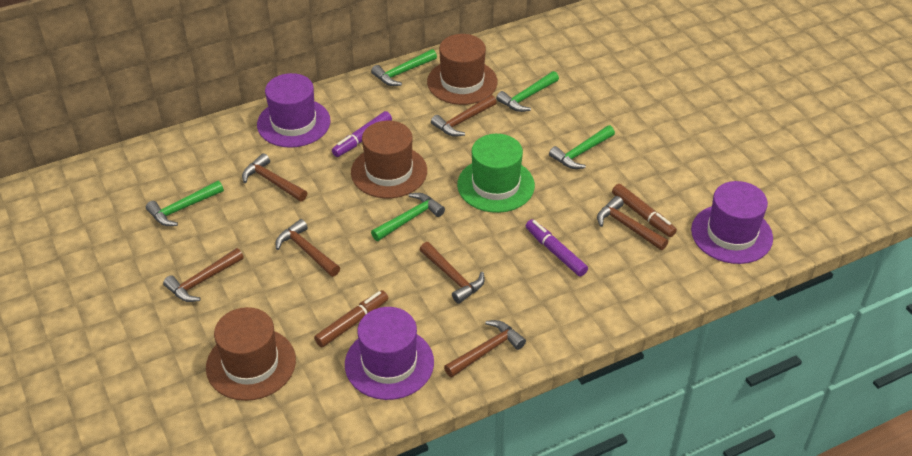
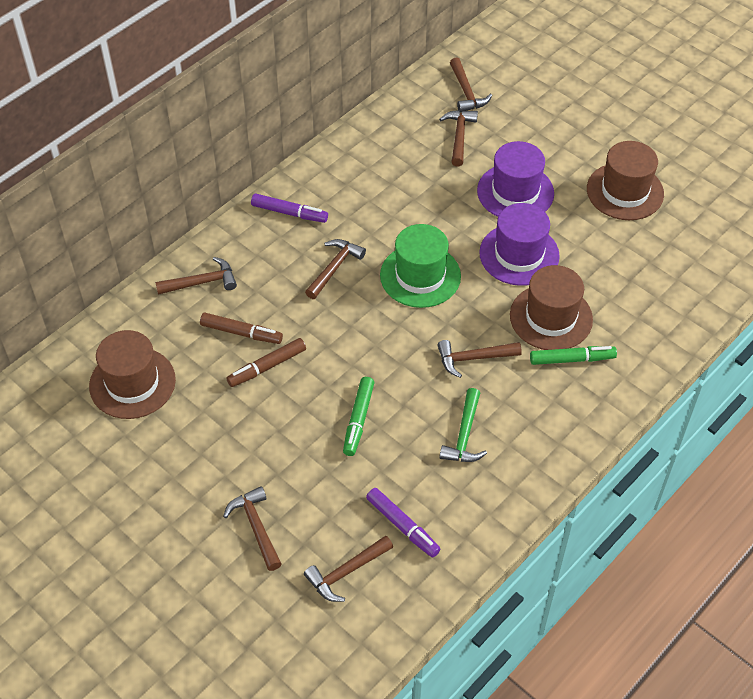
green hammer: 5 -> 1
green marker: 0 -> 2
purple hat: 3 -> 2

